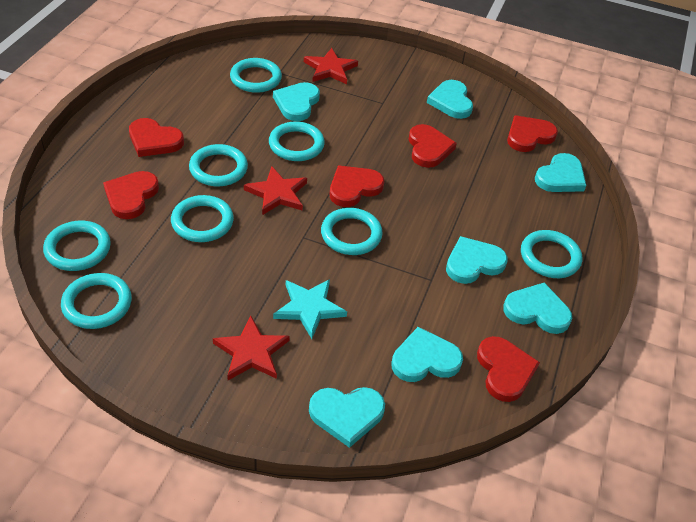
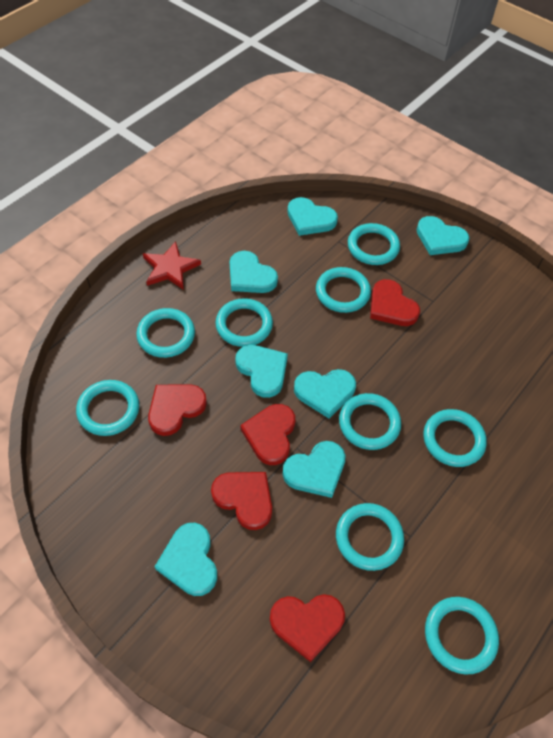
red heart: 6 -> 5
red star: 3 -> 1
turquoise ring: 8 -> 9
turquoise star: 1 -> 0

